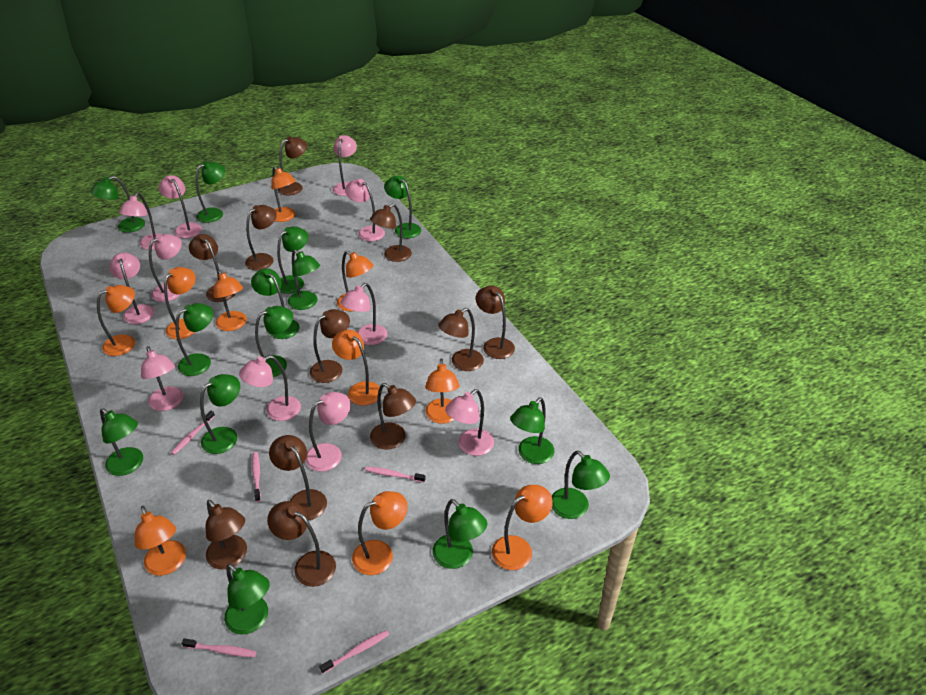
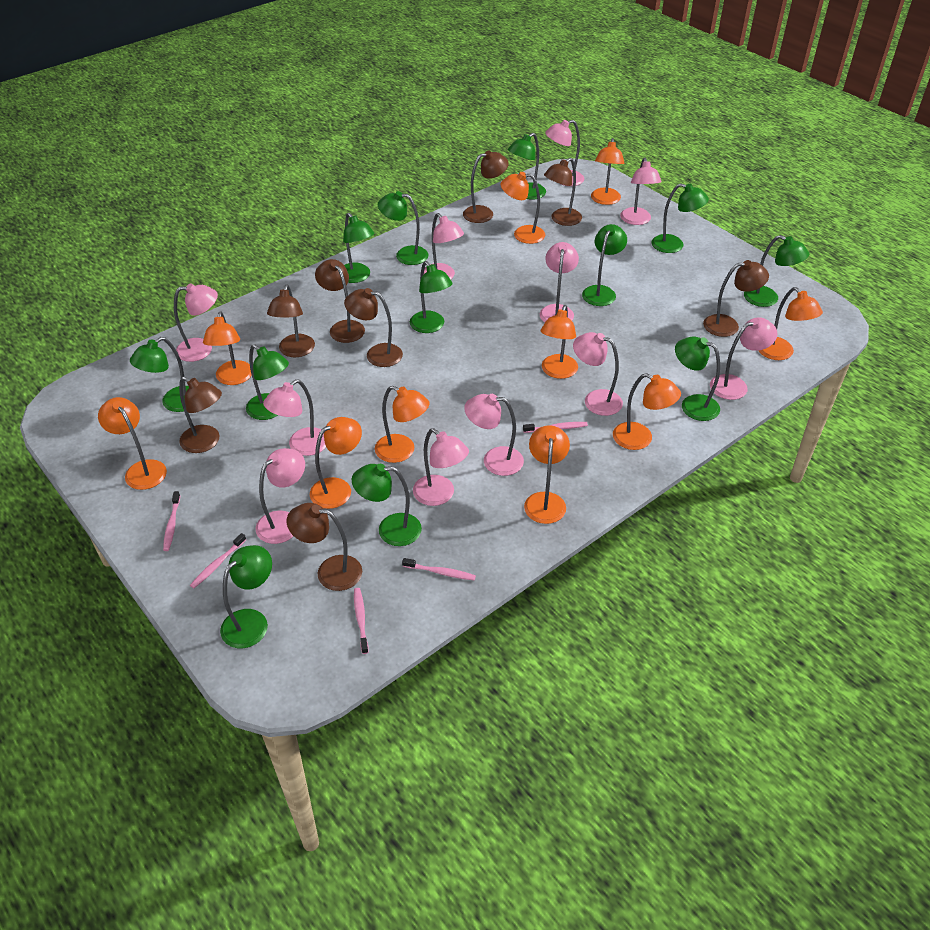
brown lamp: 11 -> 8
green lamp: 14 -> 12

